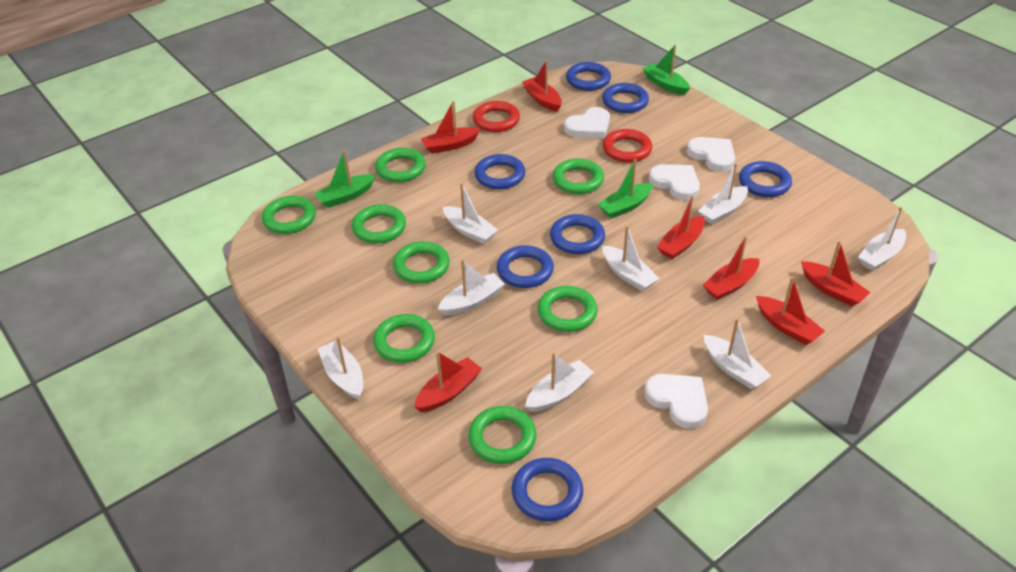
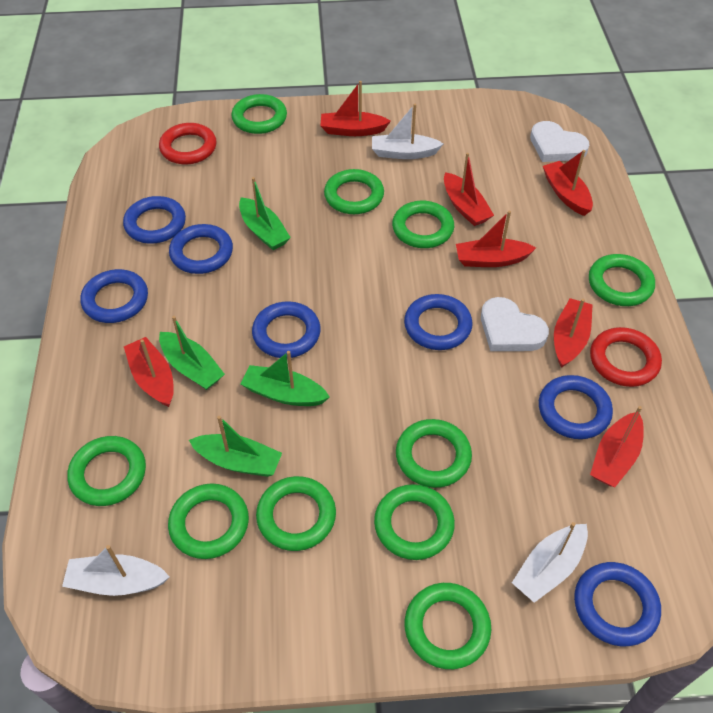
green boat: 3 -> 4
green ring: 8 -> 10
white boat: 8 -> 3
white heart: 4 -> 2

